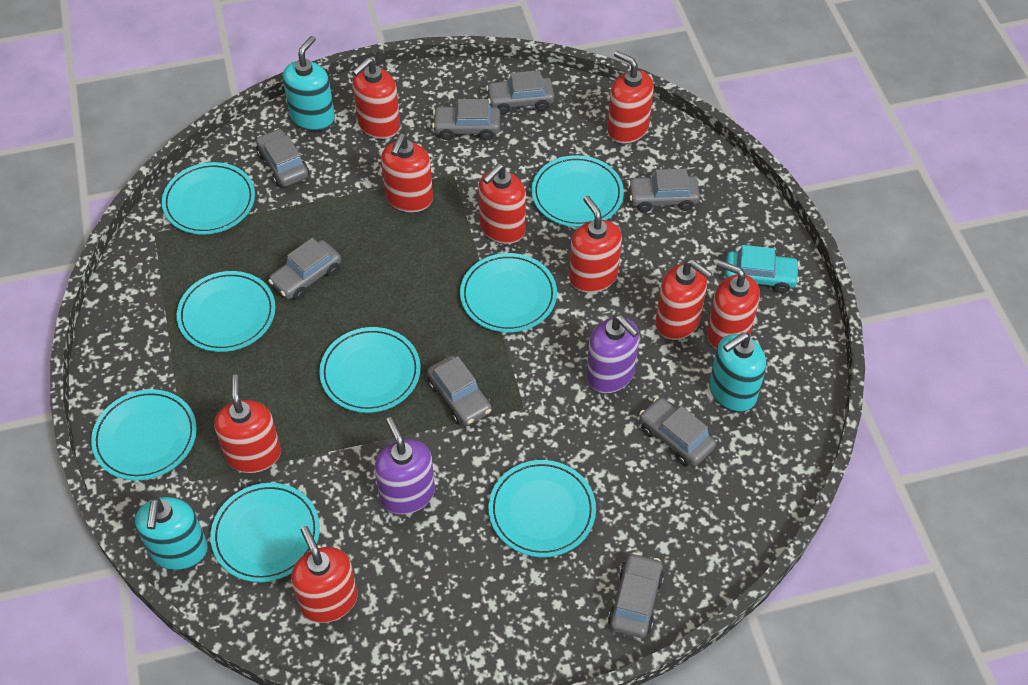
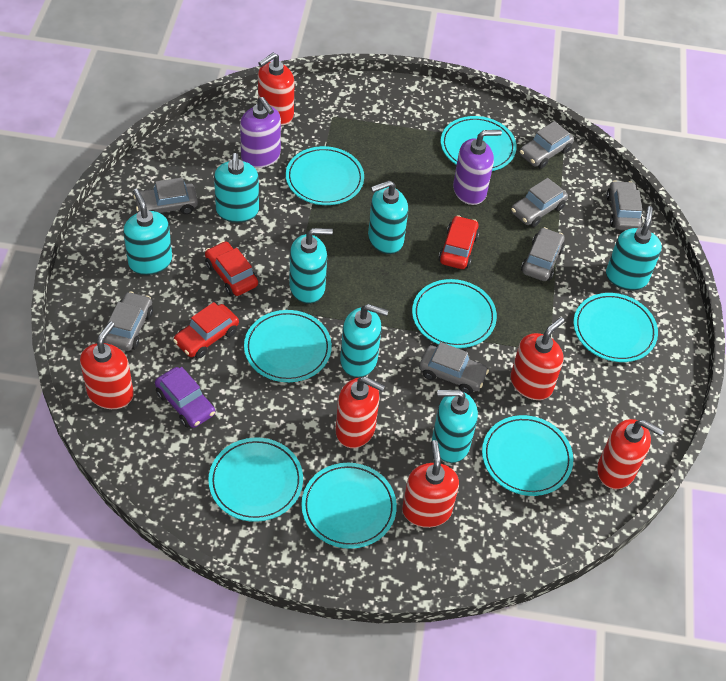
grey car: 8 -> 7
purple car: 0 -> 1
red car: 0 -> 3
red soap dispenser: 9 -> 6
turquoise car: 1 -> 0
turquoise soap dispenser: 3 -> 7

